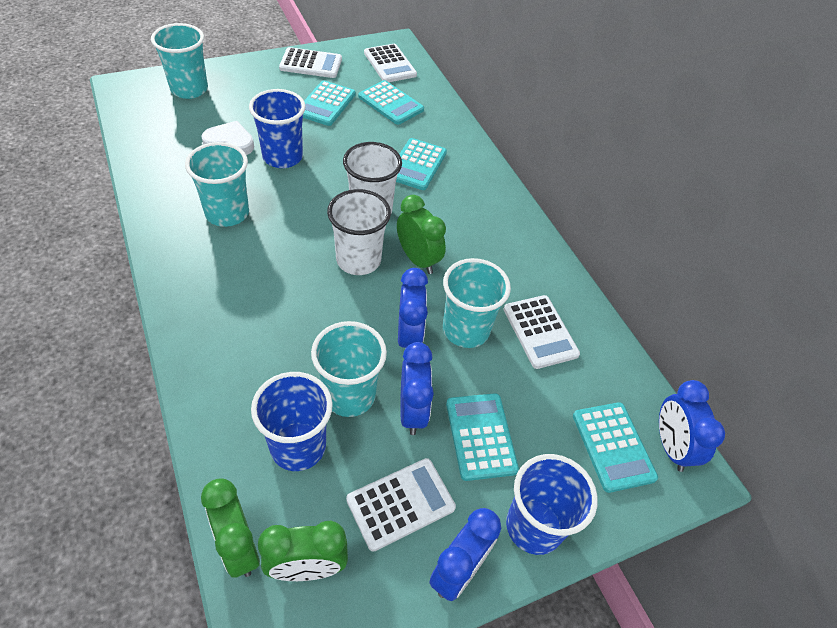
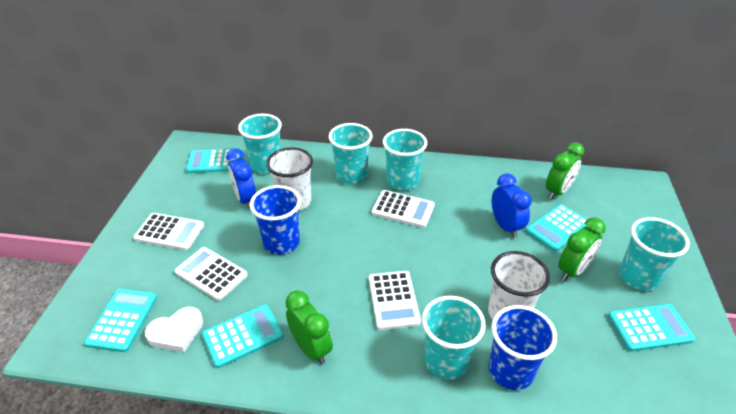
blue clock: 4 -> 2
blue cup: 3 -> 2
turquoise cup: 4 -> 5

